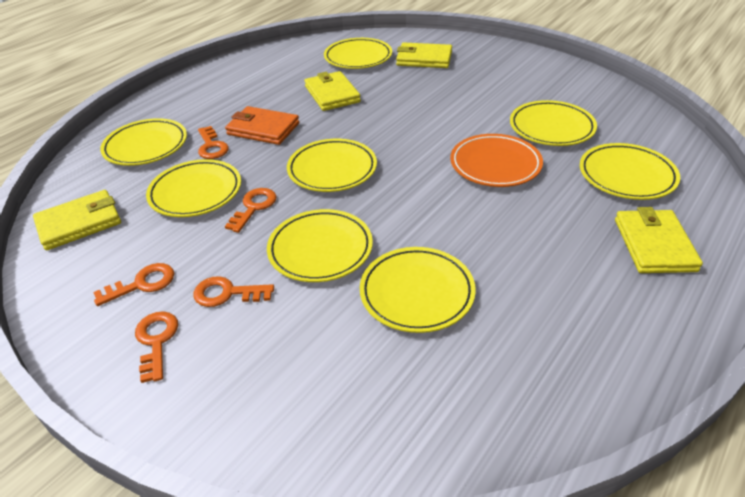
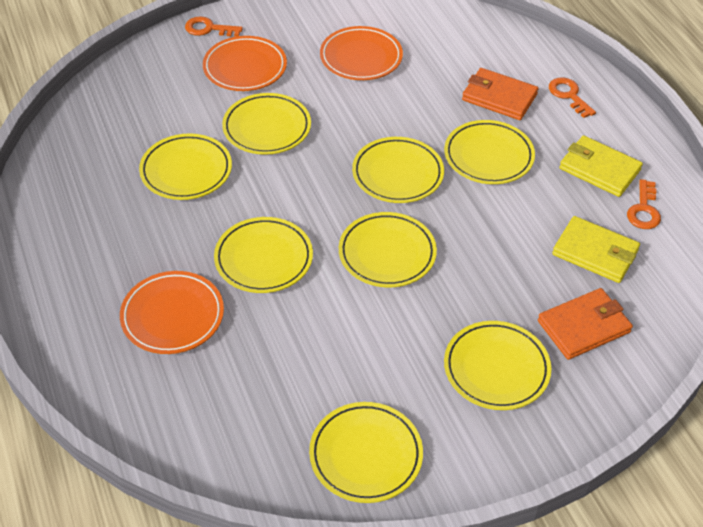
orange key: 5 -> 3
orange plate: 1 -> 3
orange wallet: 1 -> 2
yellow wallet: 4 -> 2

